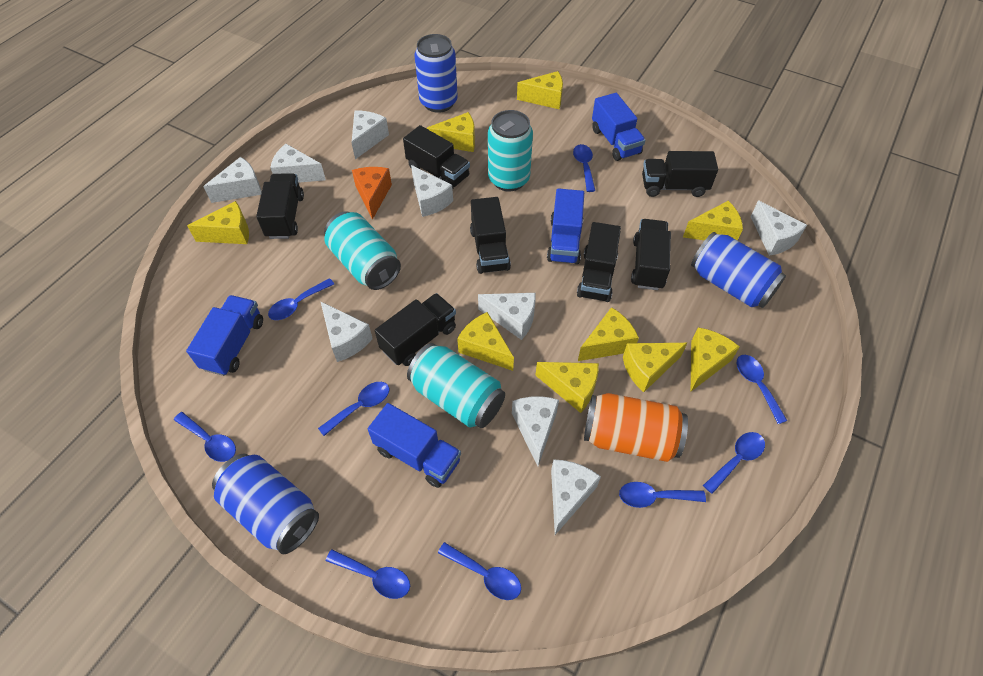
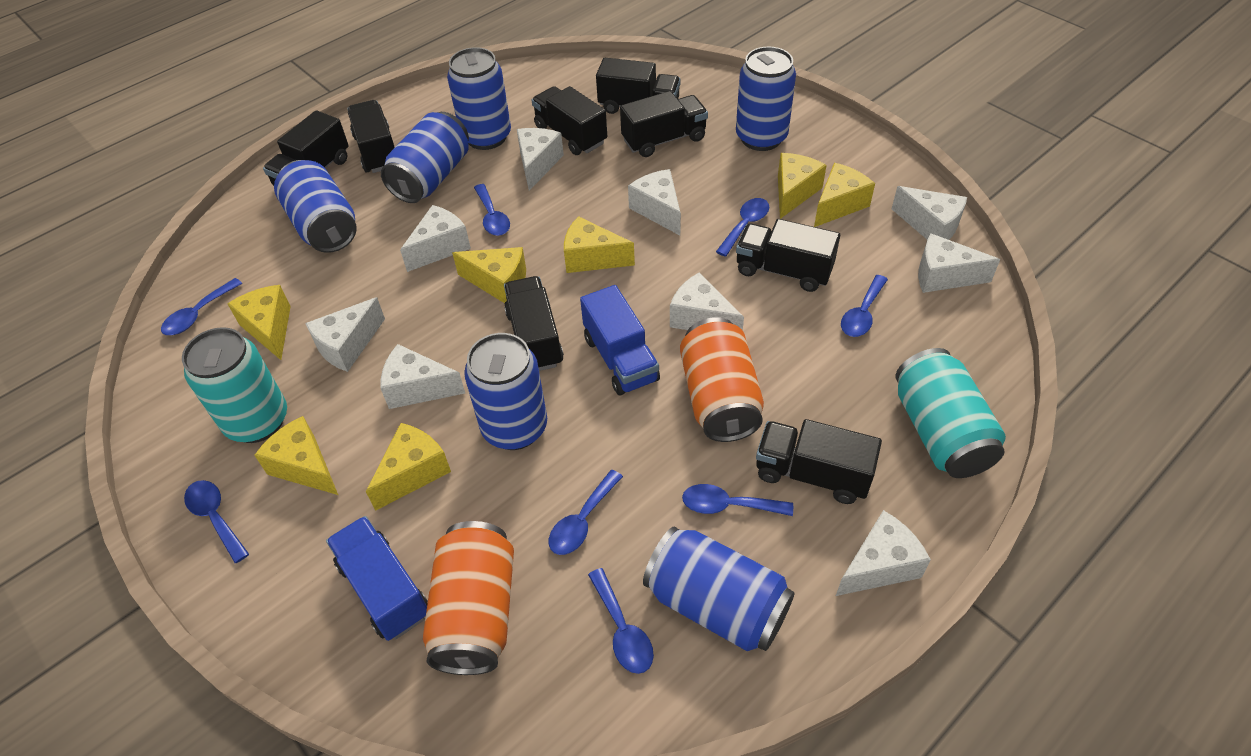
black truck: 7 -> 8
blue can: 3 -> 6
blue spoon: 9 -> 8
blue truck: 4 -> 2
orange can: 1 -> 2
orange cheese: 1 -> 0
turquoise can: 3 -> 2
yellow cheese: 9 -> 7

